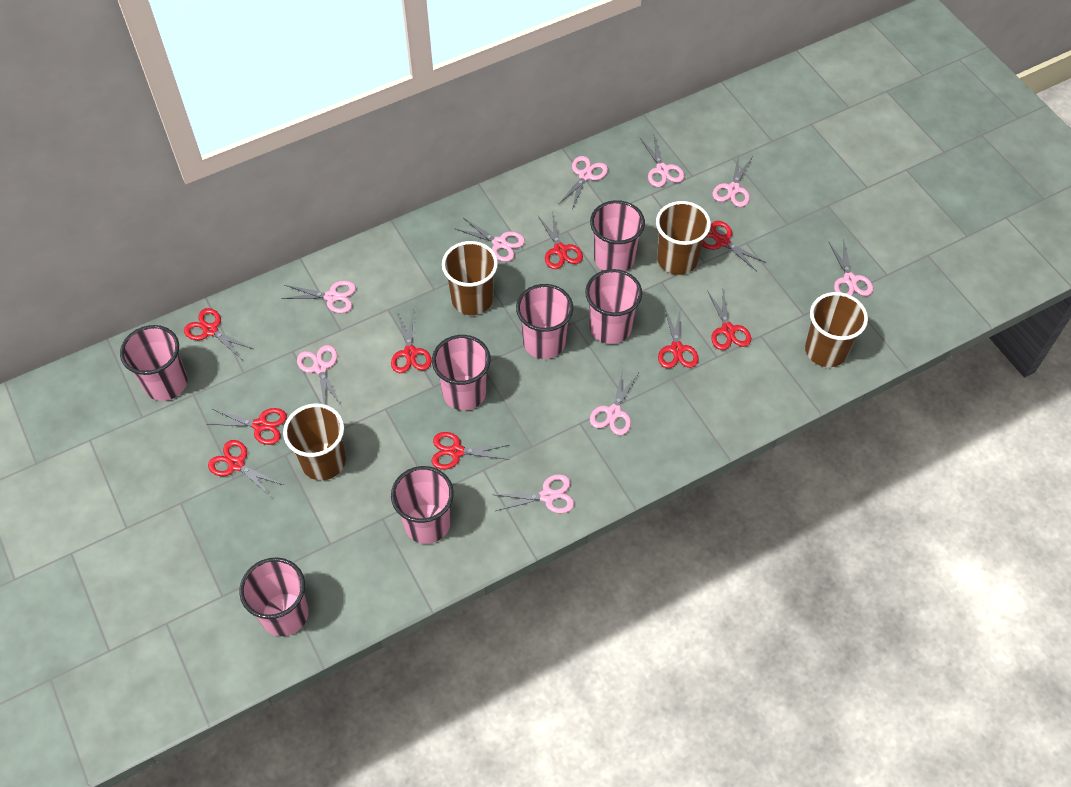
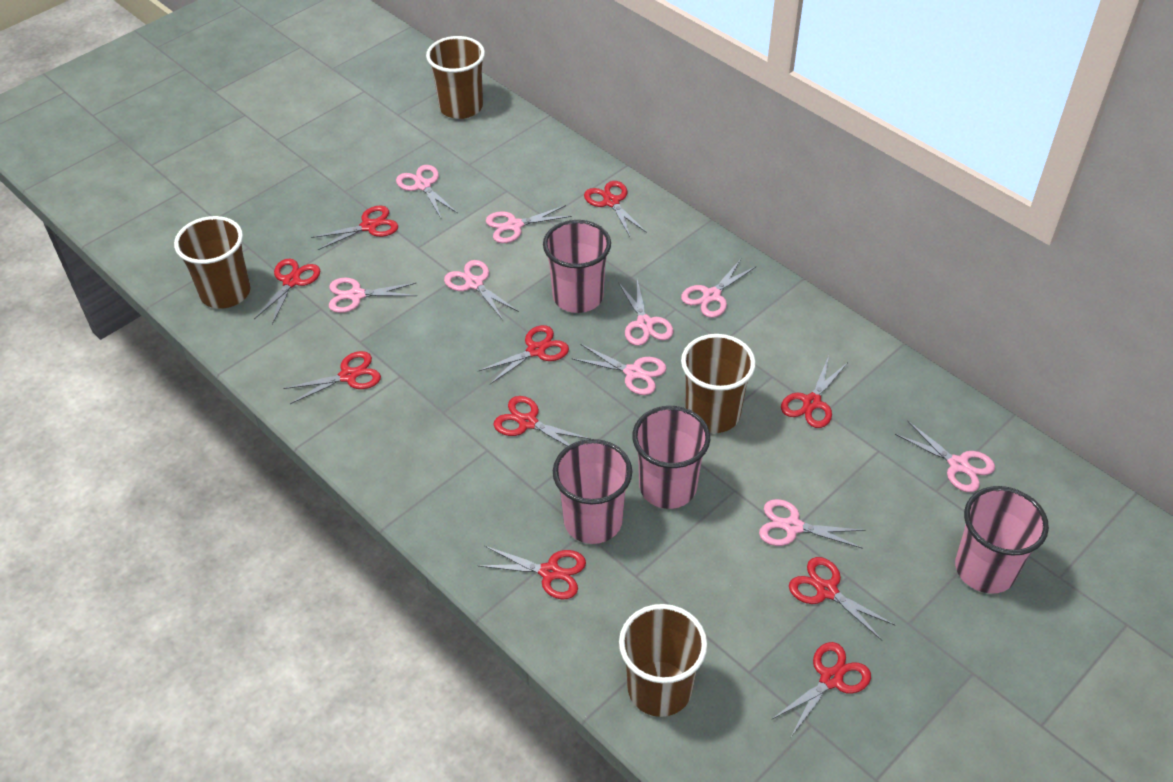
pink cup: 7 -> 4
red scissors: 9 -> 10

